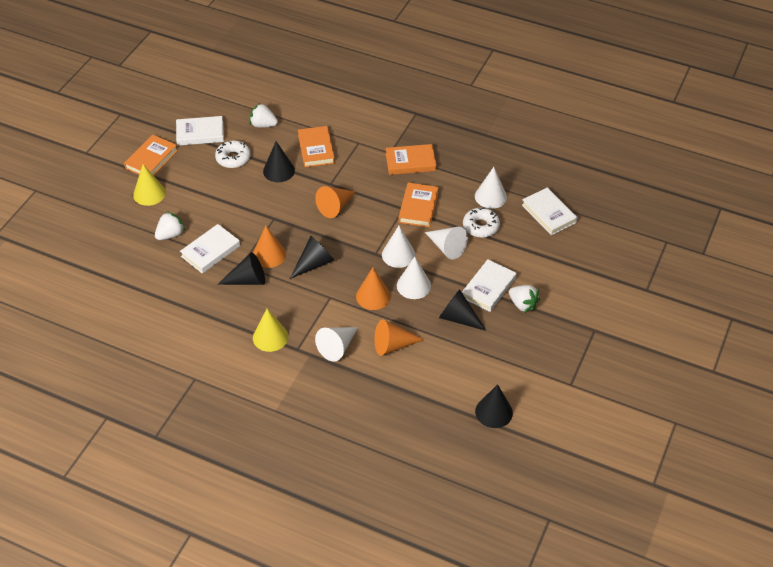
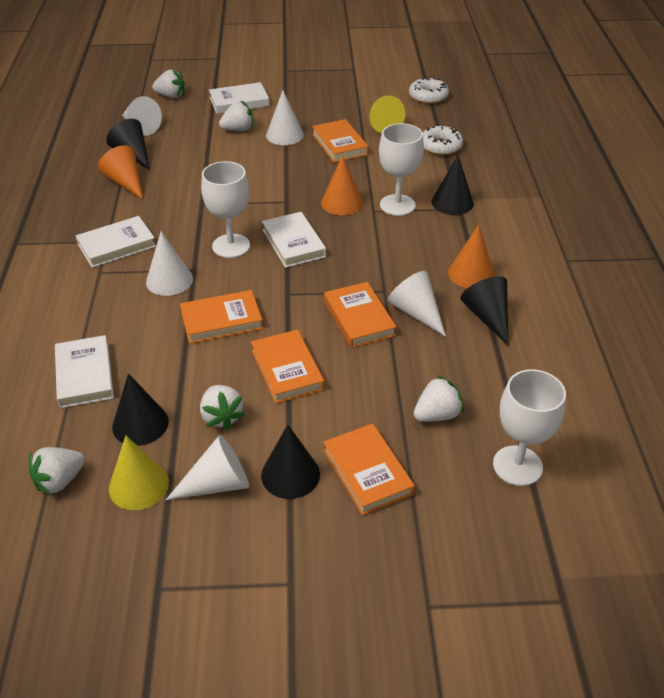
orange book: 4 -> 5
orange cone: 4 -> 3
white goblet: 0 -> 3
white strawberry: 3 -> 5

